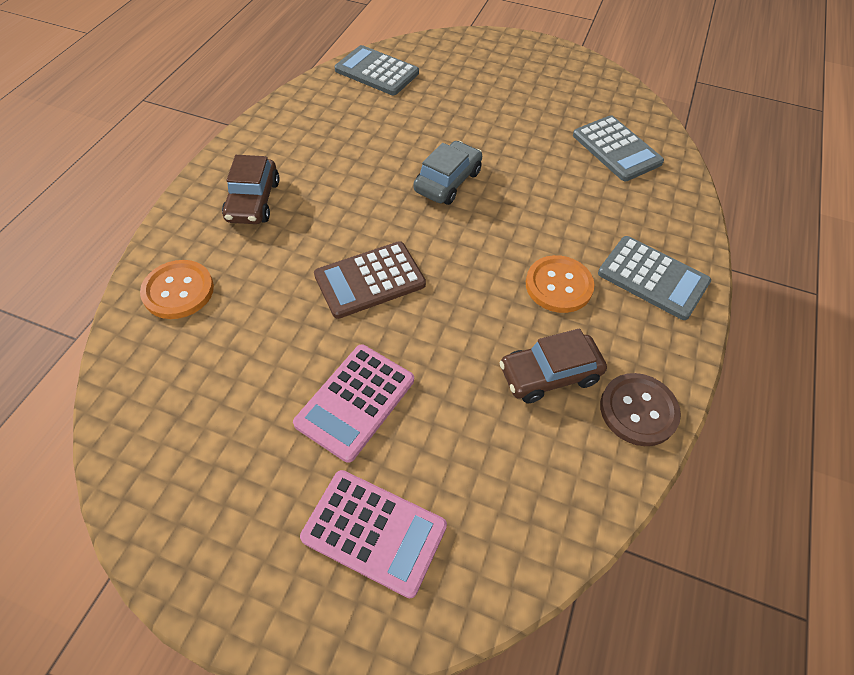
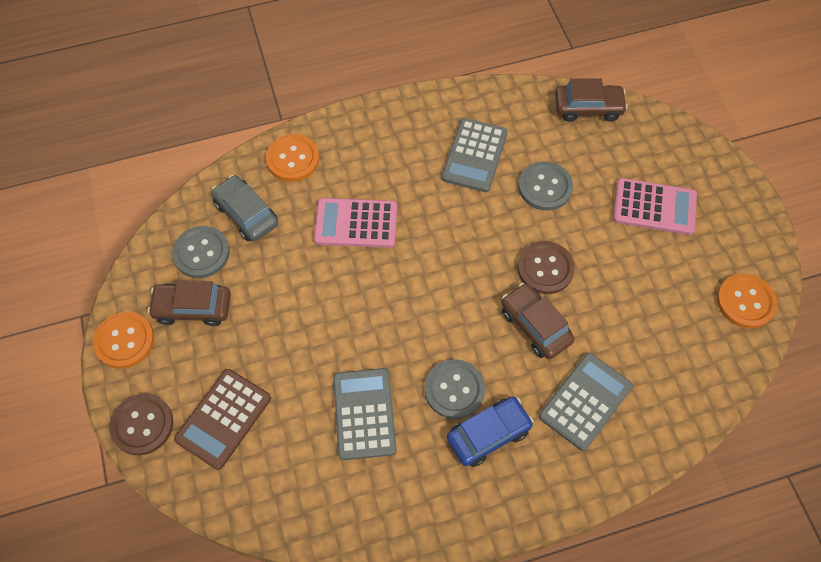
blue car: 0 -> 1
brown button: 1 -> 2
brown car: 2 -> 3
grey button: 0 -> 3
orange button: 2 -> 3

